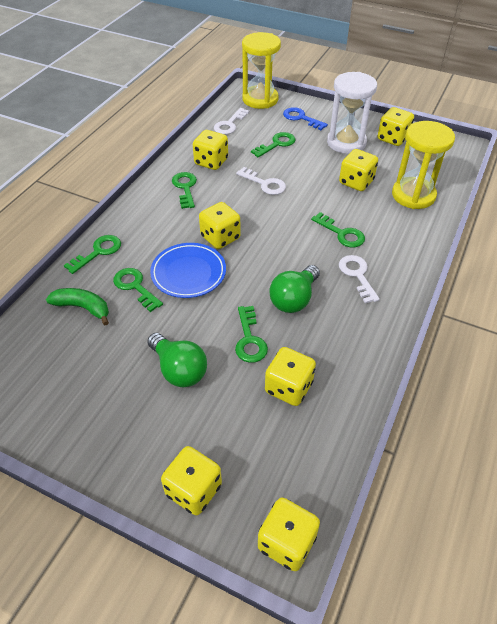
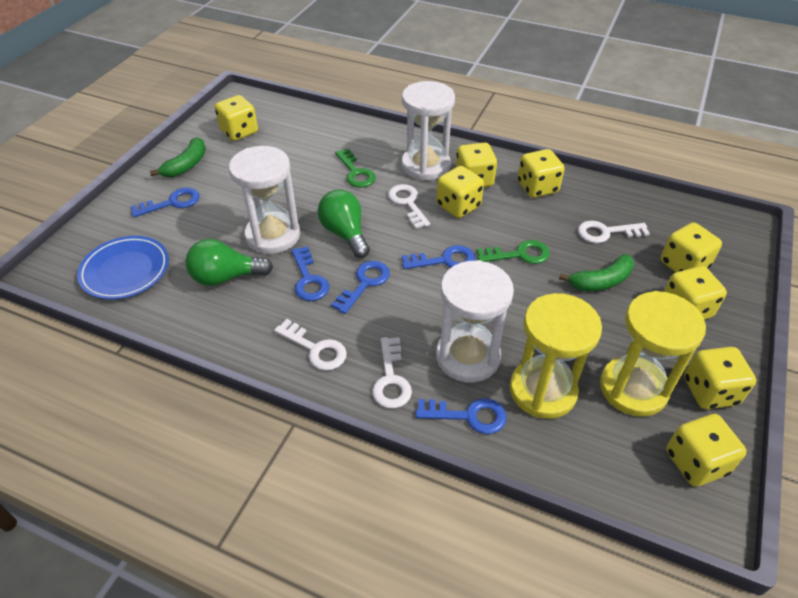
blue key: 1 -> 5
green banana: 1 -> 2
green key: 6 -> 2
white hourglass: 1 -> 3
white key: 3 -> 4
yellow dice: 7 -> 8

